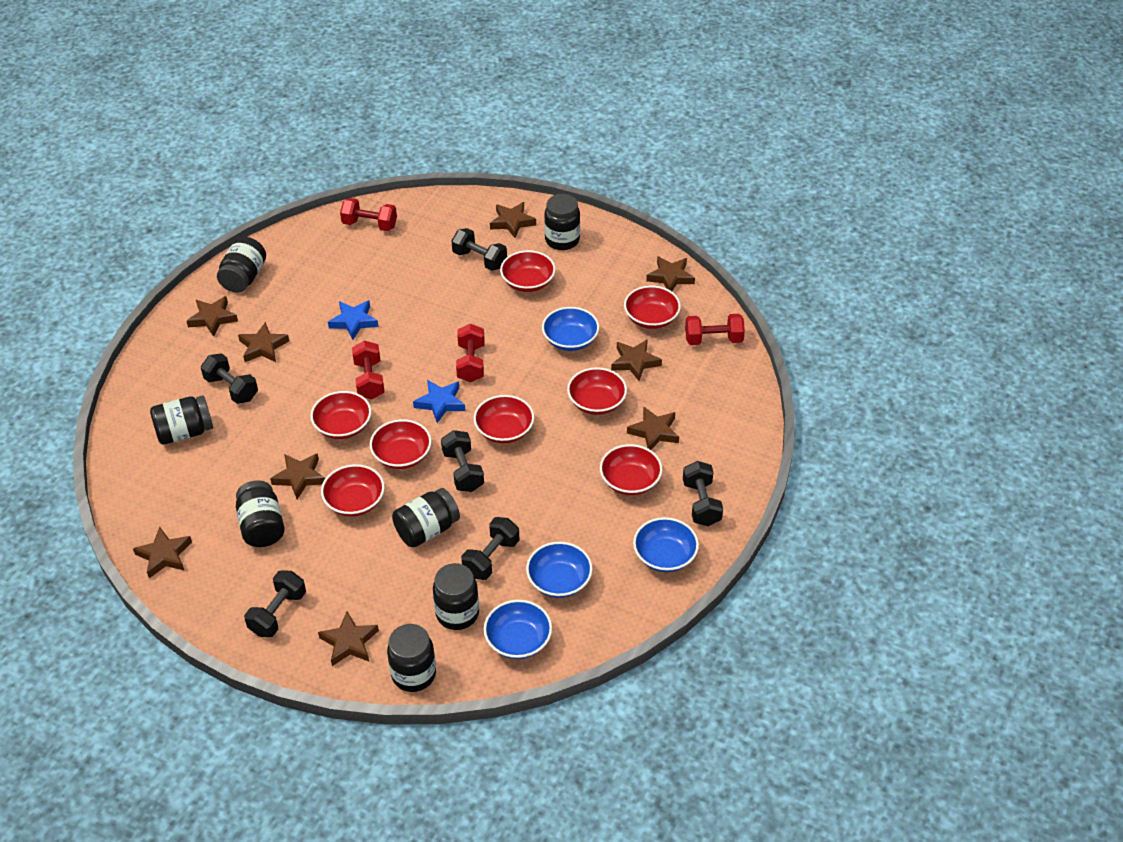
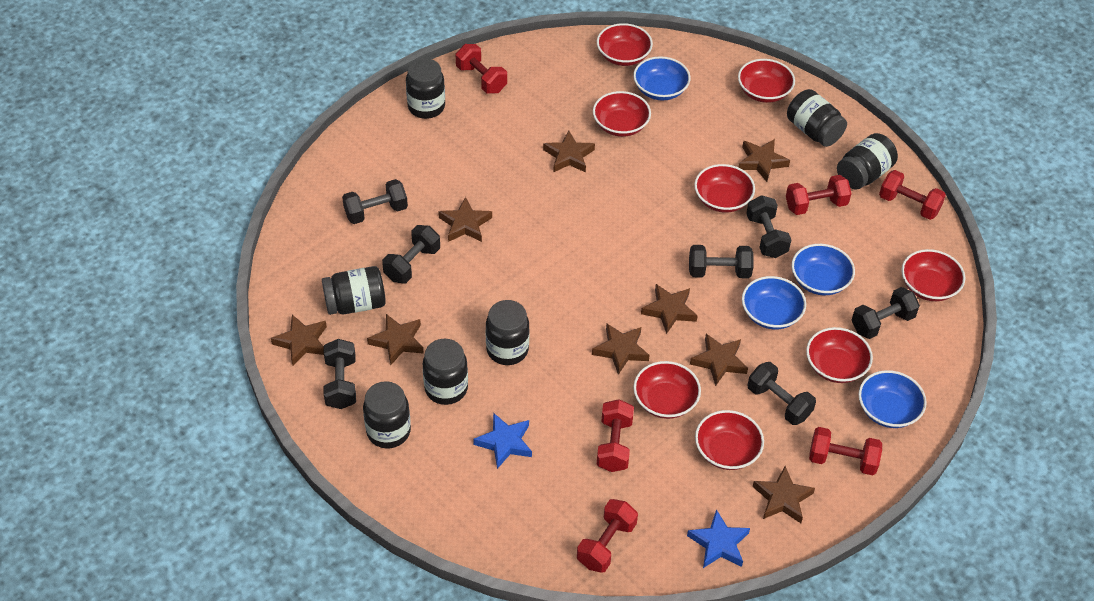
black dumbbell: 6 -> 7
red dumbbell: 4 -> 6

